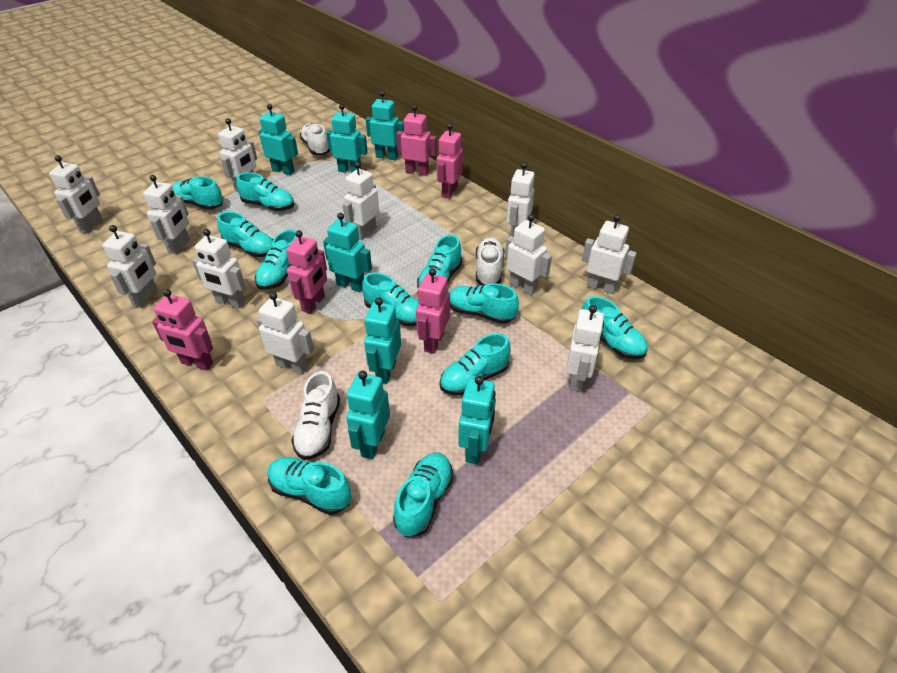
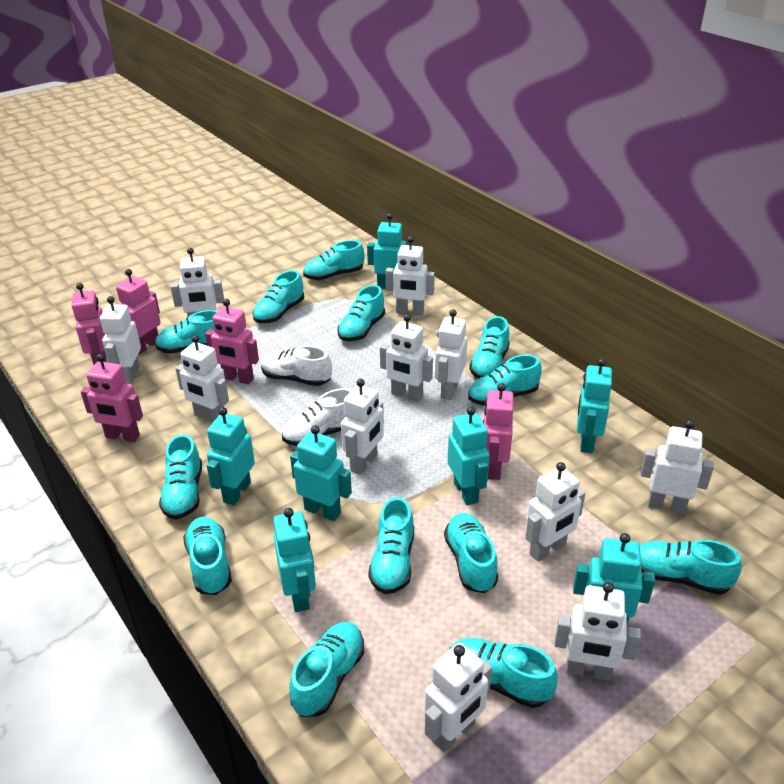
turquoise shoe: 11 -> 13
white shoe: 3 -> 2

